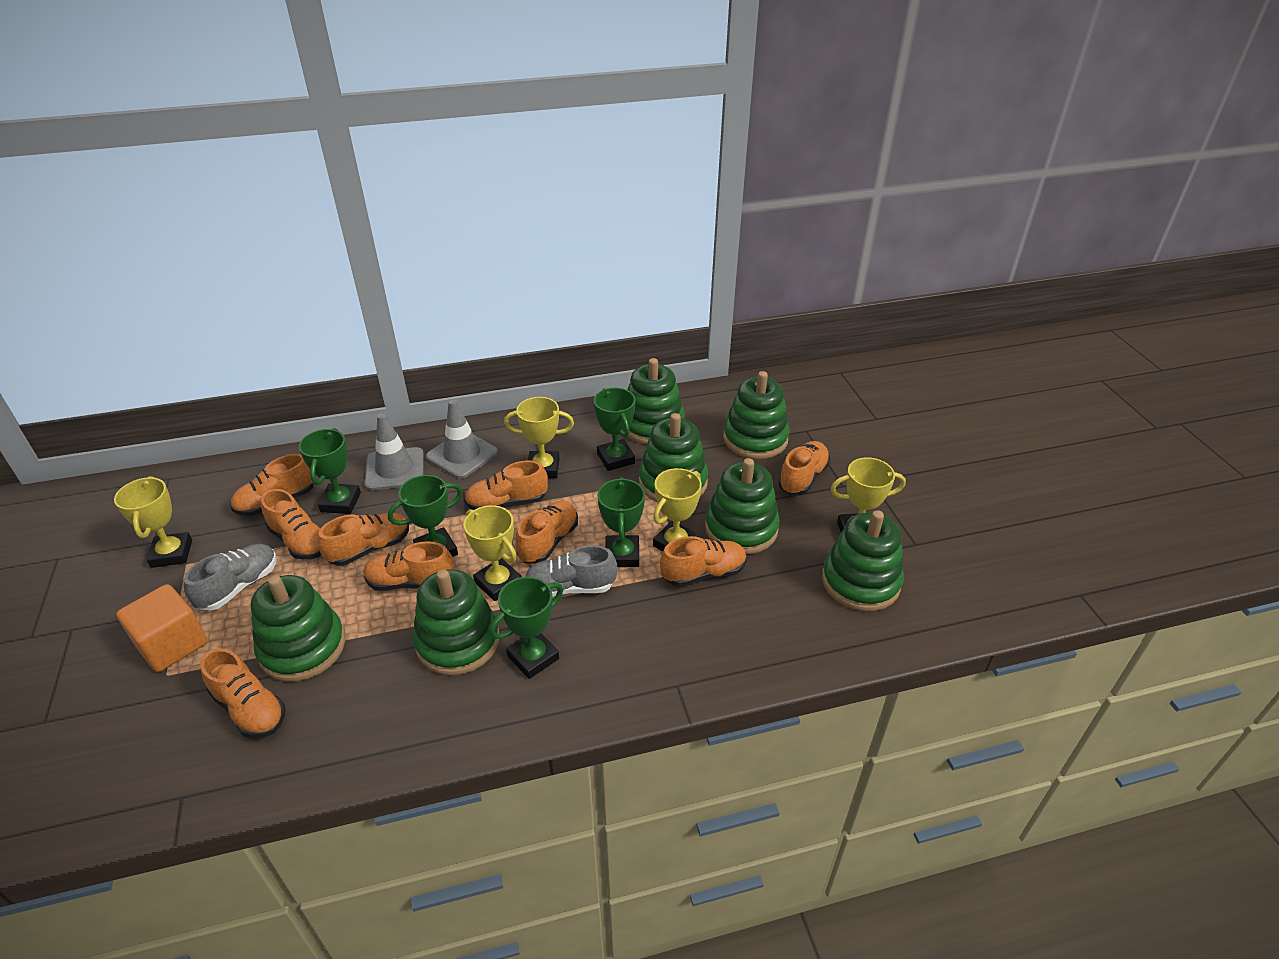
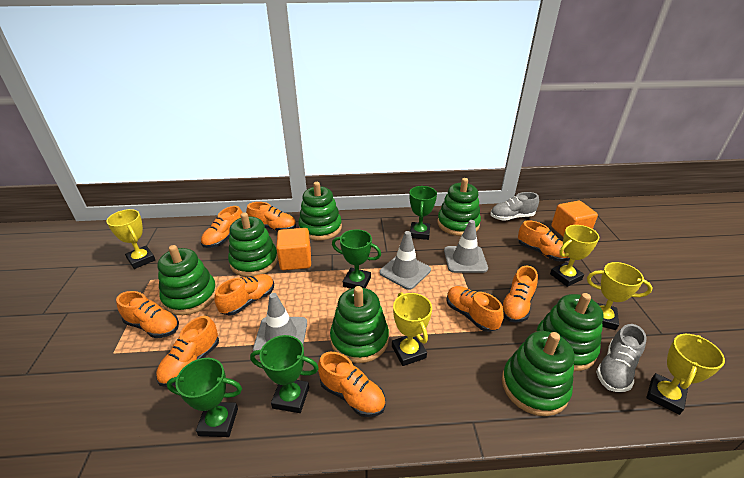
green trophy: 5 -> 4
grey traffic cone: 2 -> 3
orange cube: 1 -> 2

